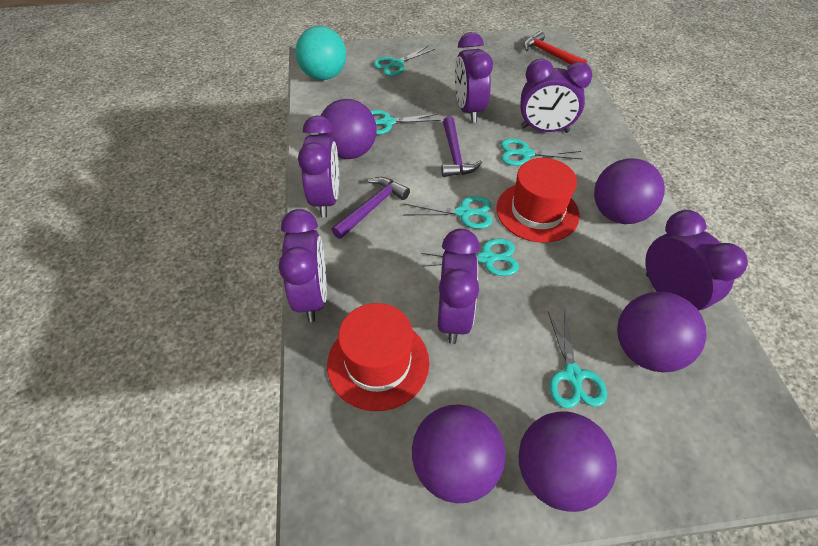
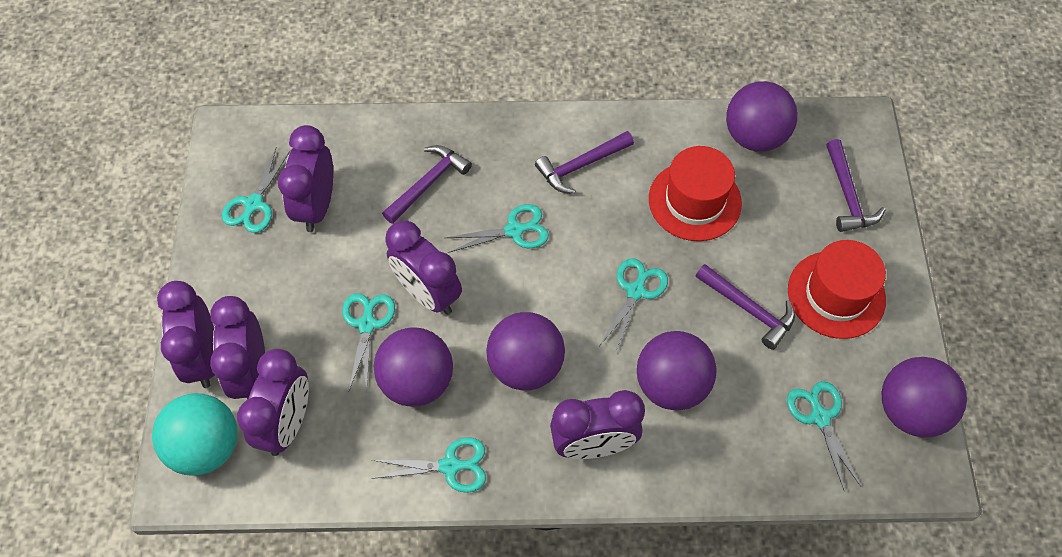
purple hammer: 2 -> 4
red hammer: 1 -> 0

